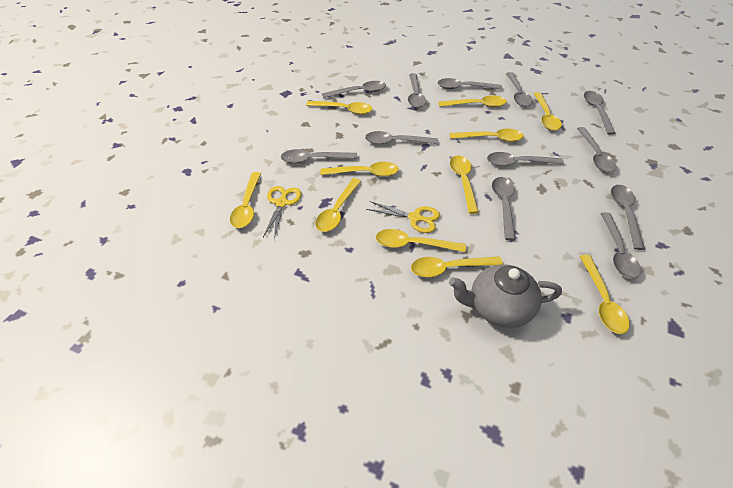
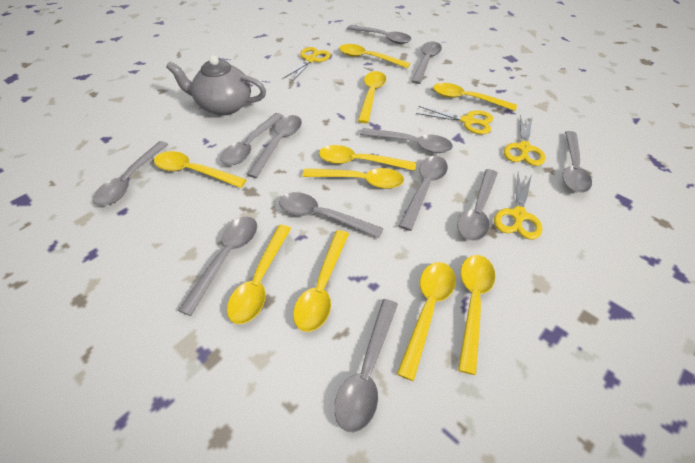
yellow scissors: 2 -> 4
yellow spoon: 11 -> 10

